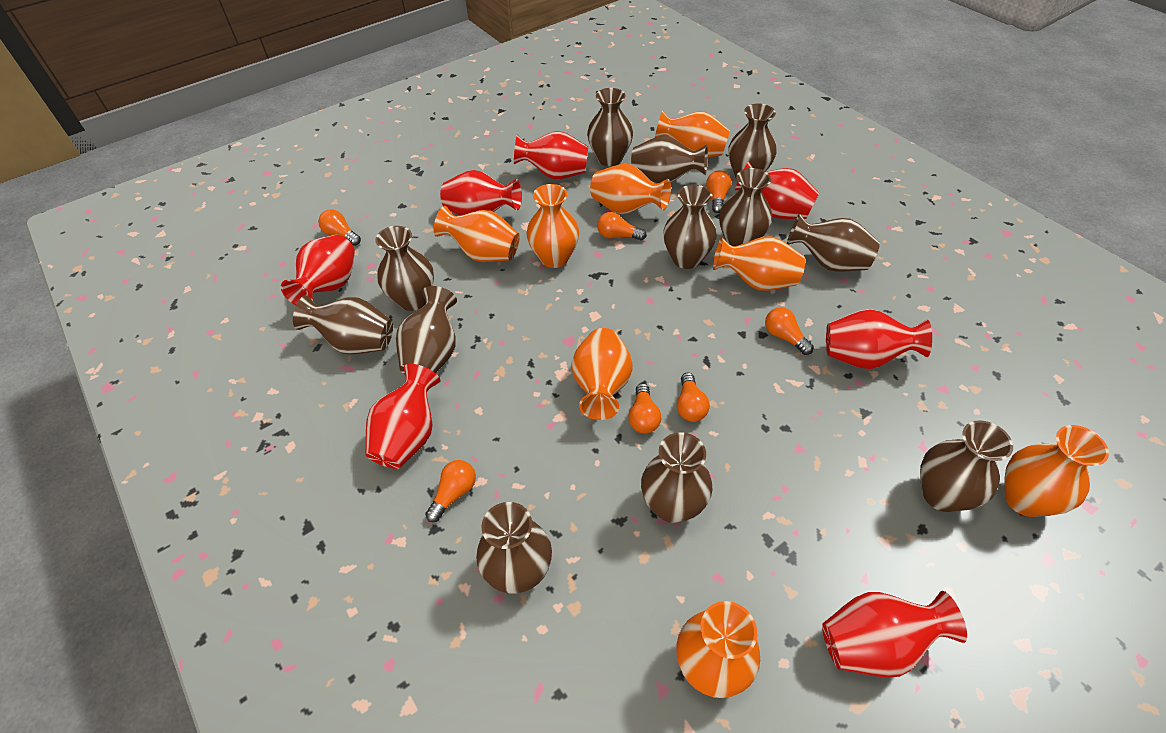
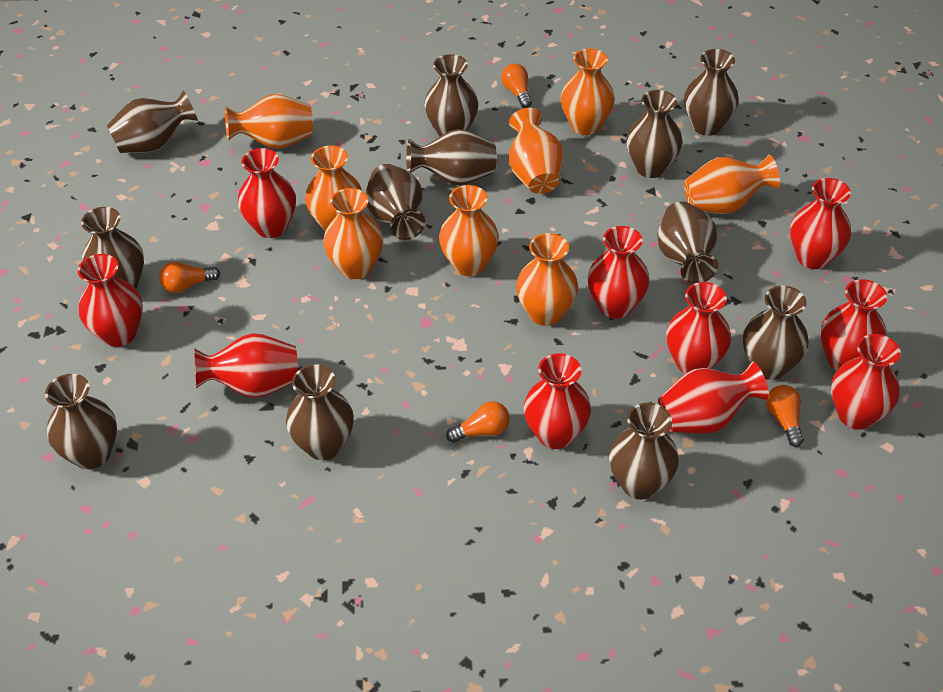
orange light bulb: 7 -> 4
red vase: 7 -> 10

